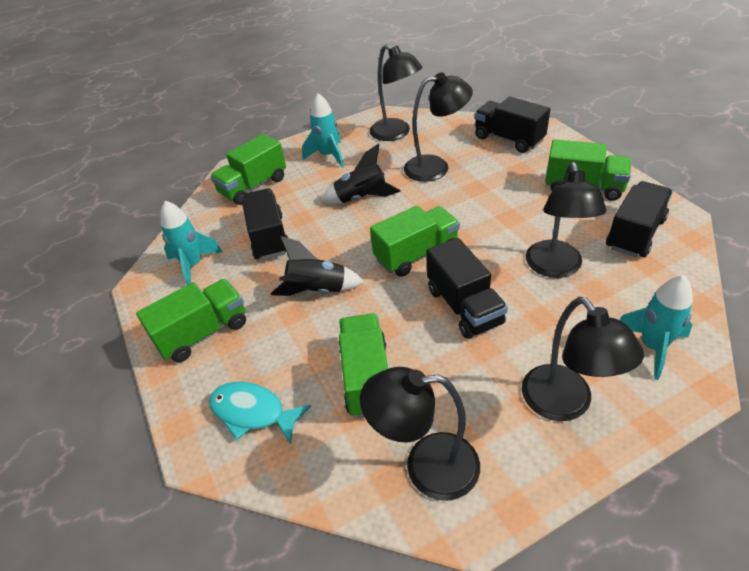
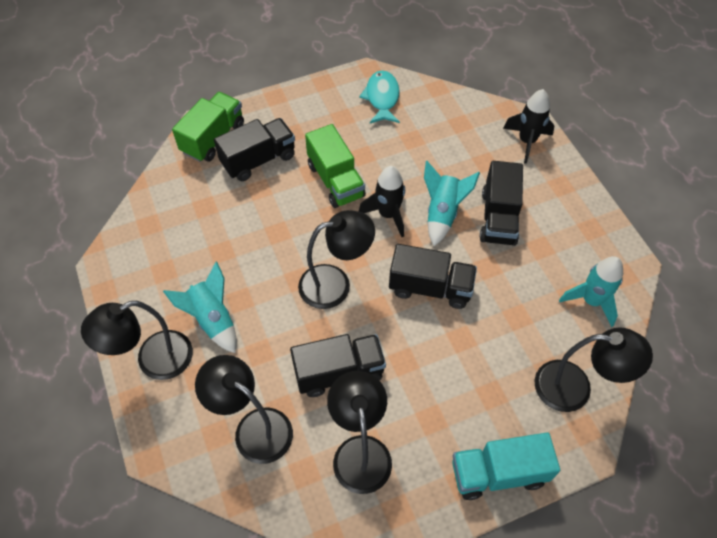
green truck: 5 -> 2
turquoise truck: 0 -> 1

